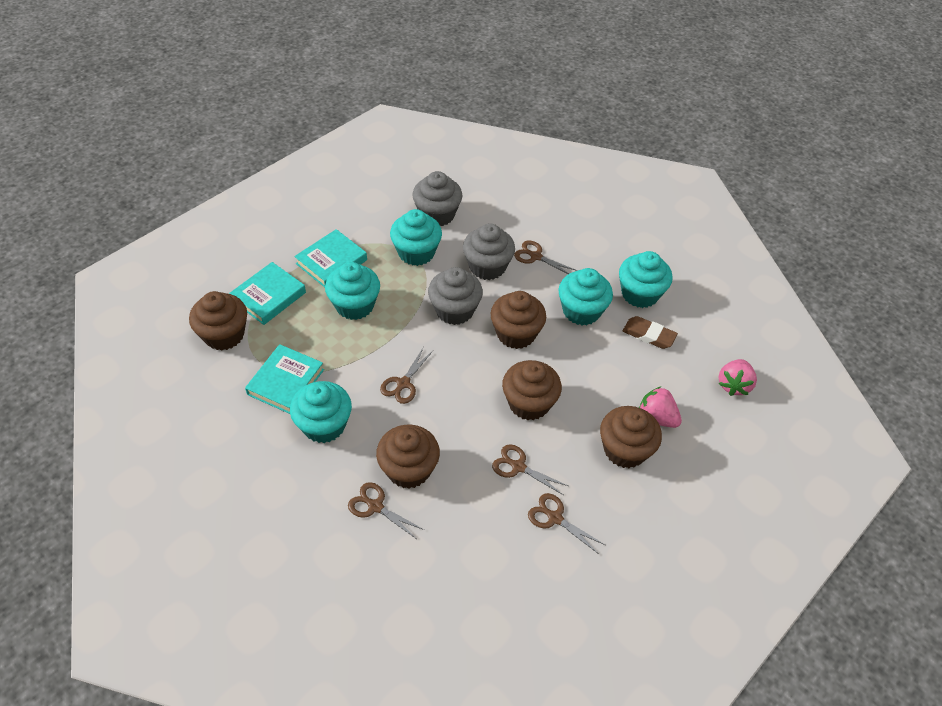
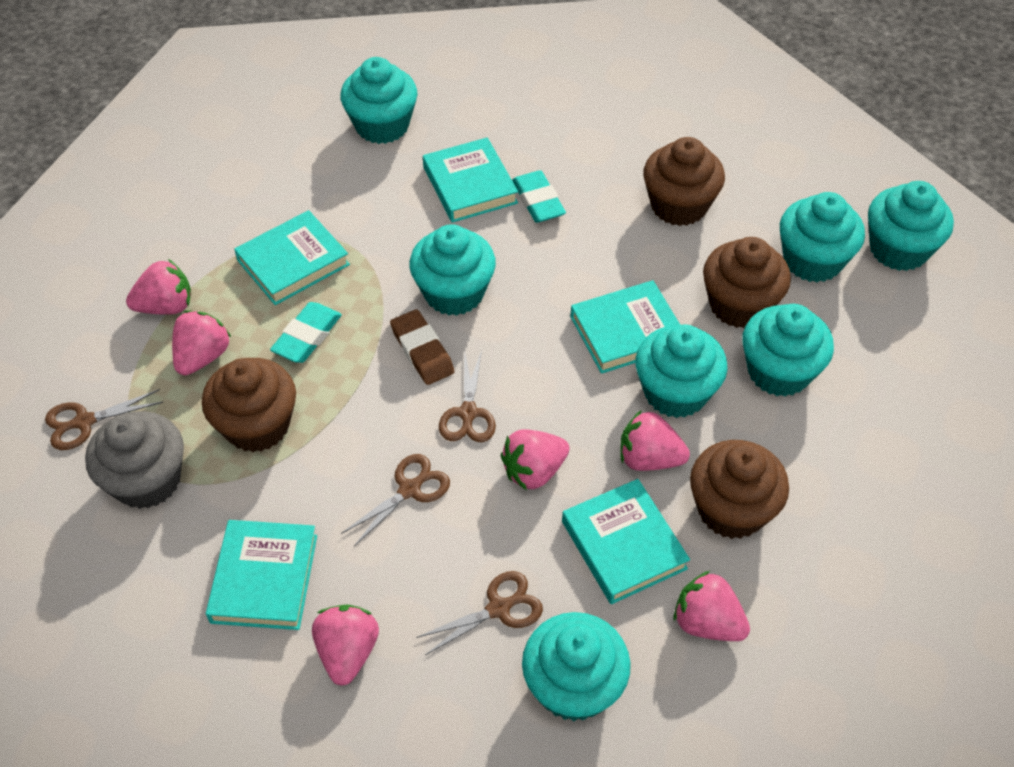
brown cupcake: 5 -> 4
brown scissors: 5 -> 4
grey cupcake: 3 -> 1
pink strawberry: 2 -> 6
turquoise book: 3 -> 5
turquoise cupcake: 5 -> 7
turquoise eraser: 0 -> 2

